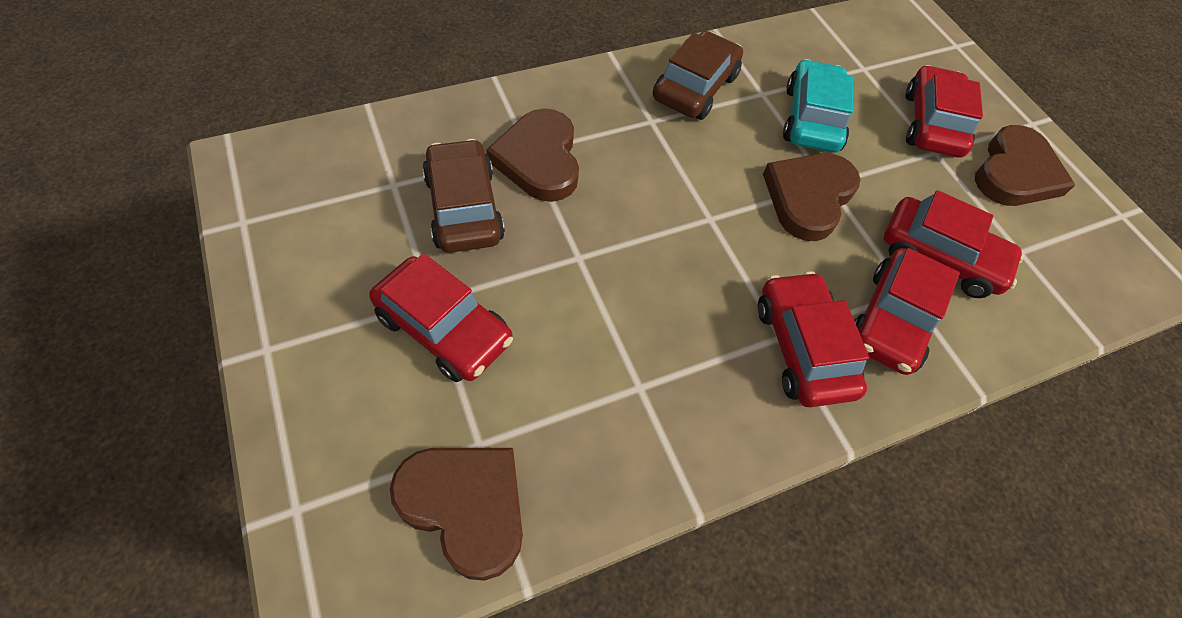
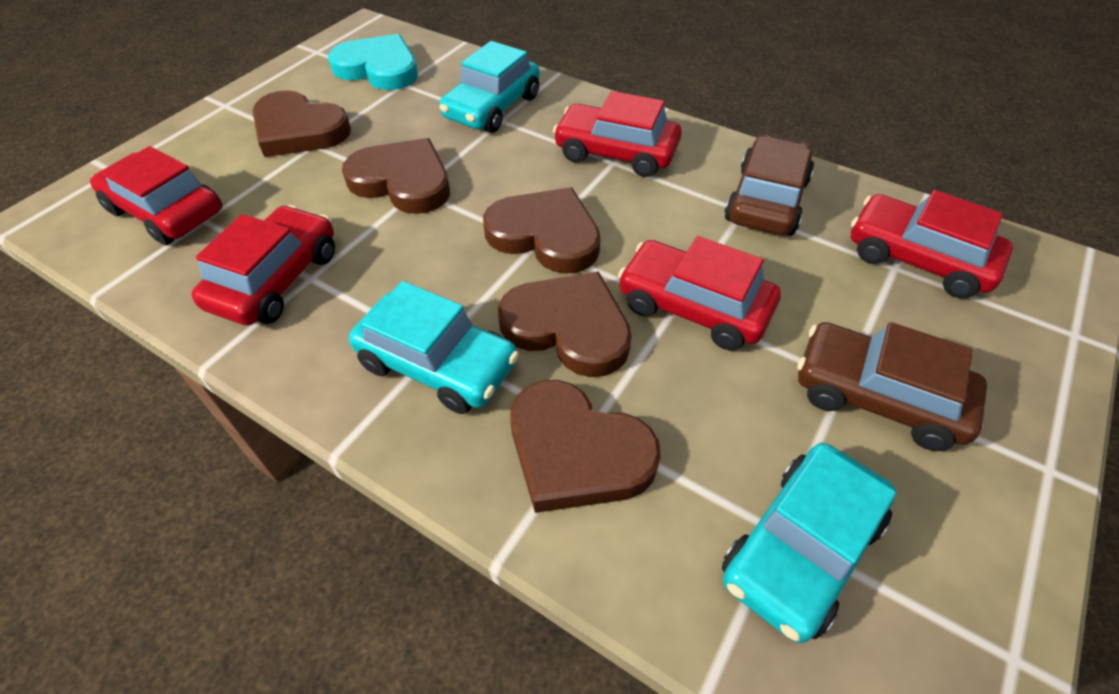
brown heart: 4 -> 5
turquoise car: 1 -> 3
turquoise heart: 0 -> 1

